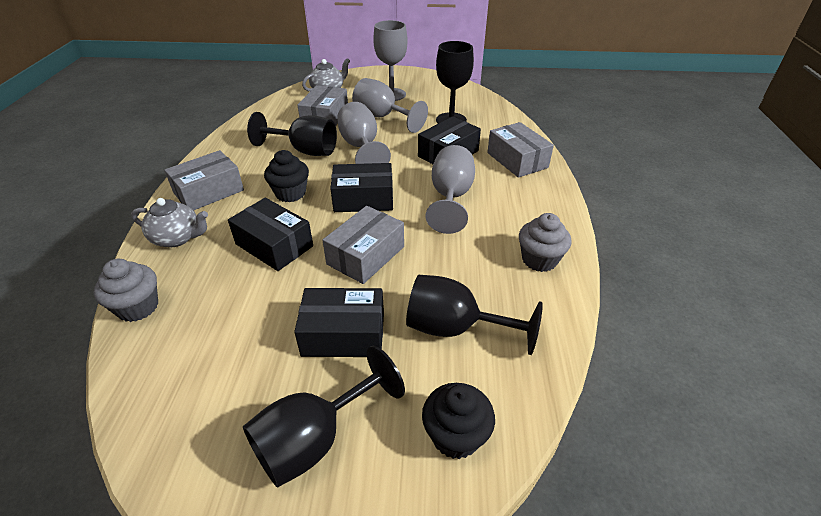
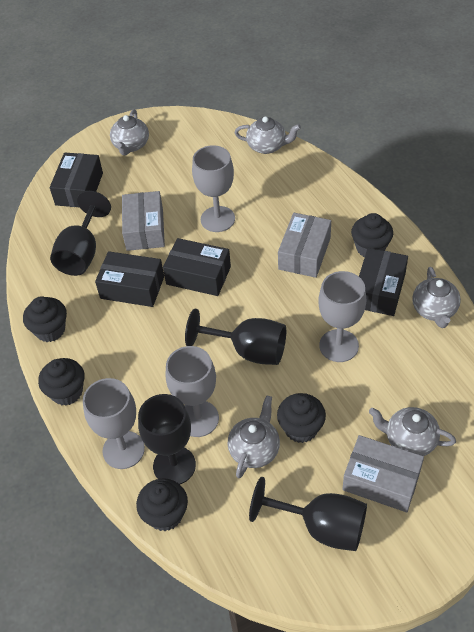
black cupcake: 2 -> 5
grey box: 4 -> 3
grey cupcake: 2 -> 0
grey teapot: 2 -> 5

